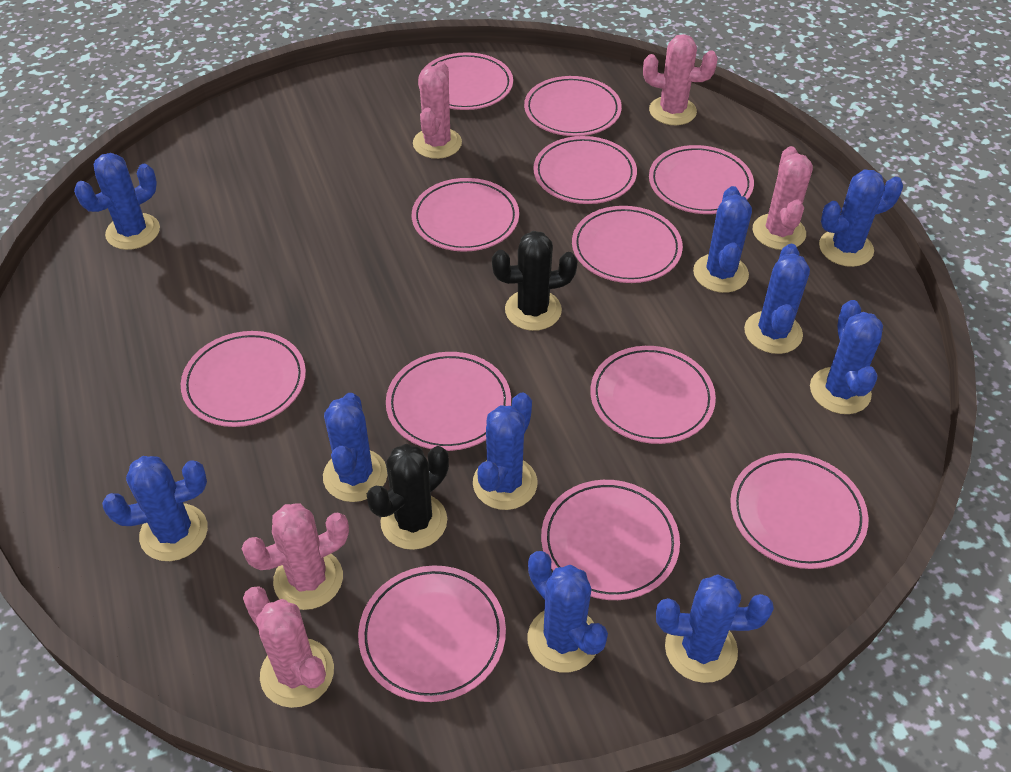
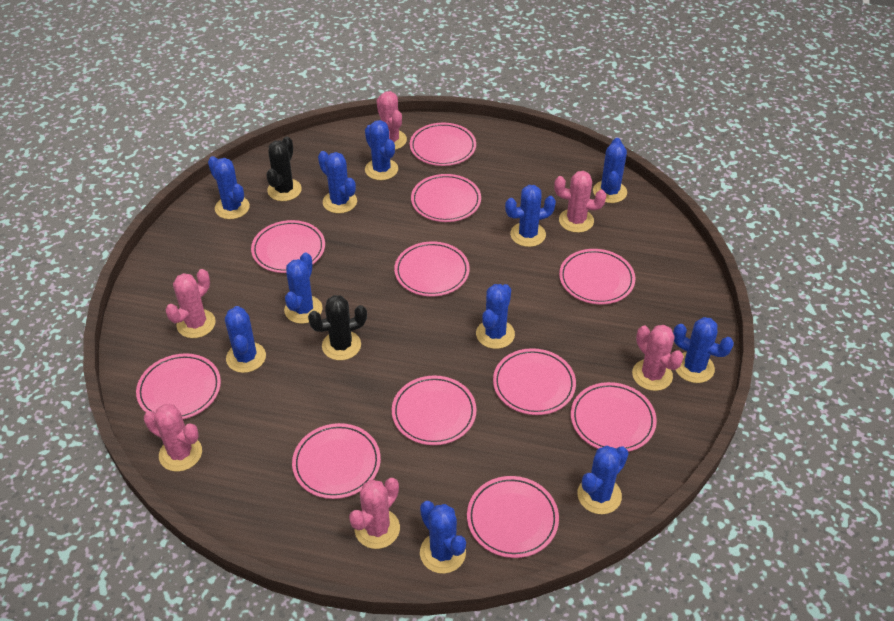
blue cactus: 10 -> 11
pink cactus: 5 -> 6
pink plate: 12 -> 11

